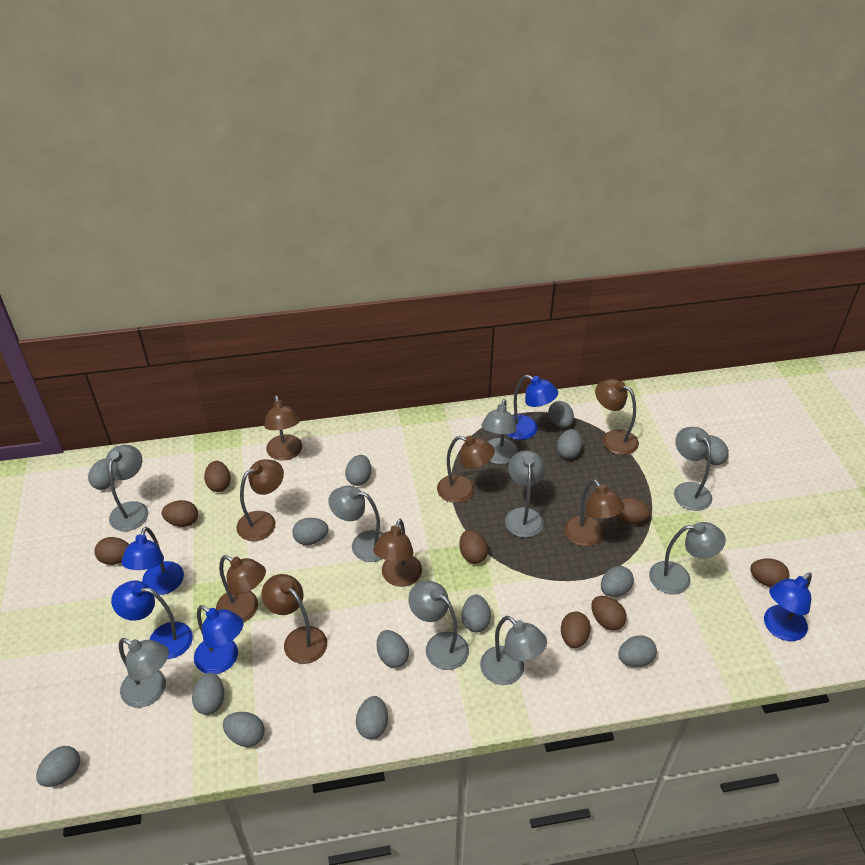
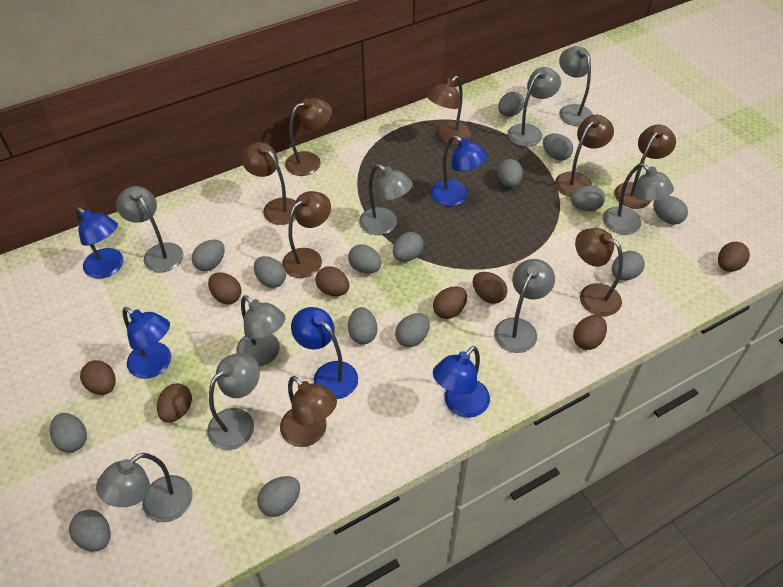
grey egg: 14 -> 15

